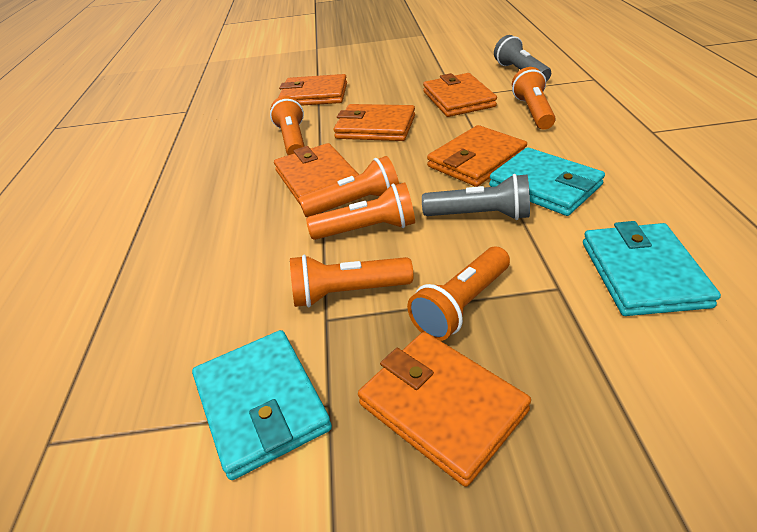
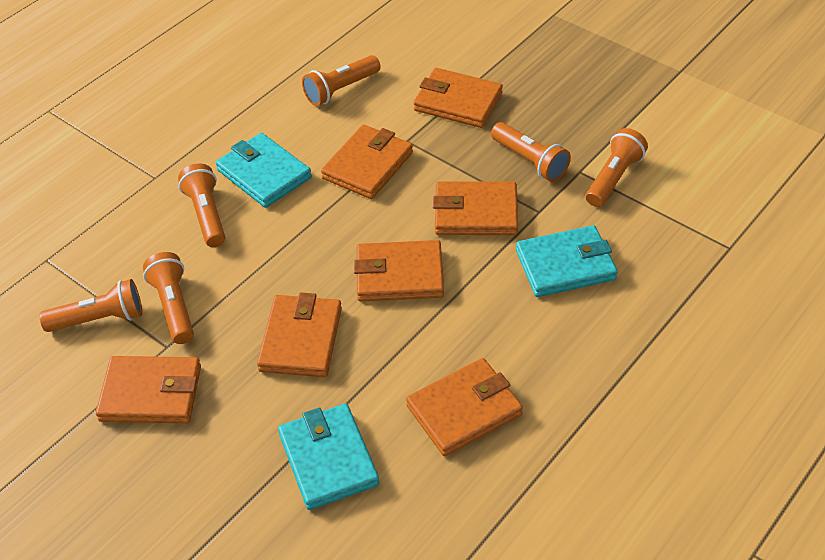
grey flashlight: 2 -> 0
orange wallet: 6 -> 7

